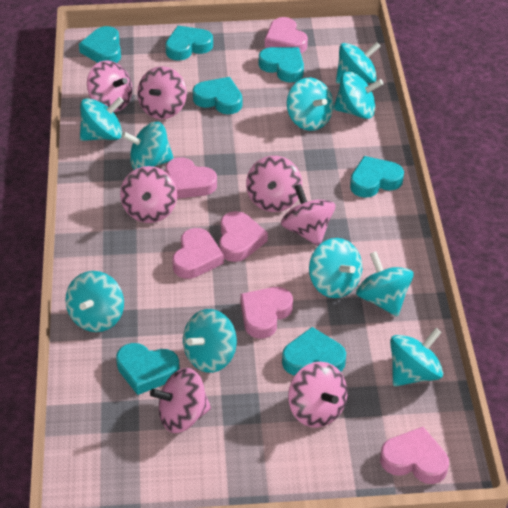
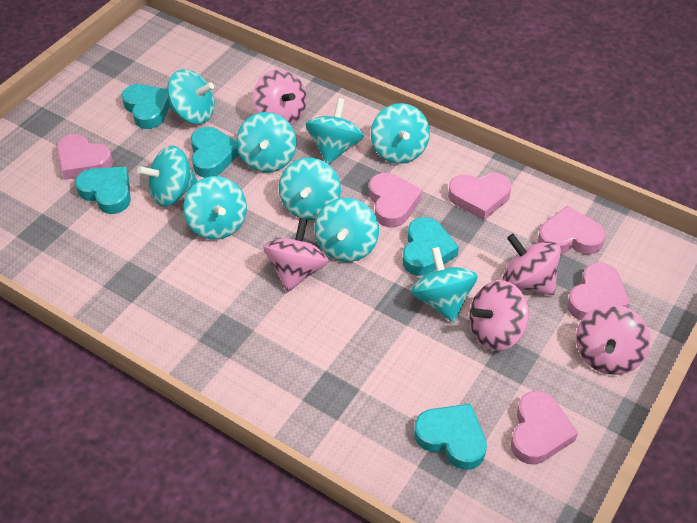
pink spinning top: 7 -> 5
turquoise heart: 7 -> 5
turquoise spinning top: 10 -> 9

